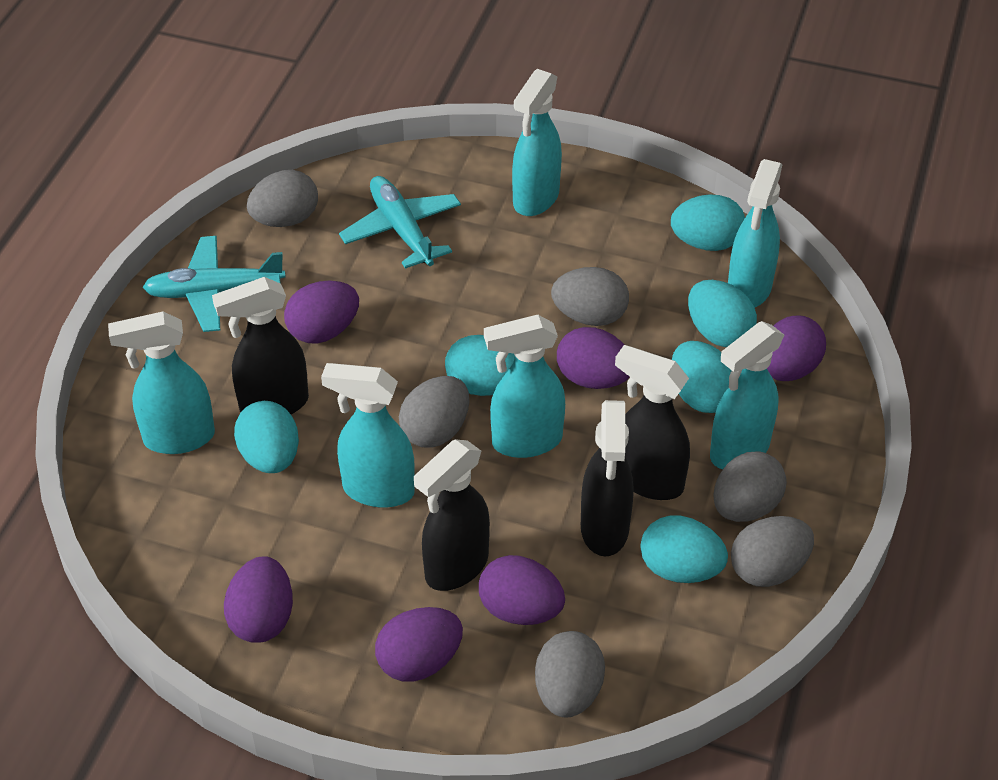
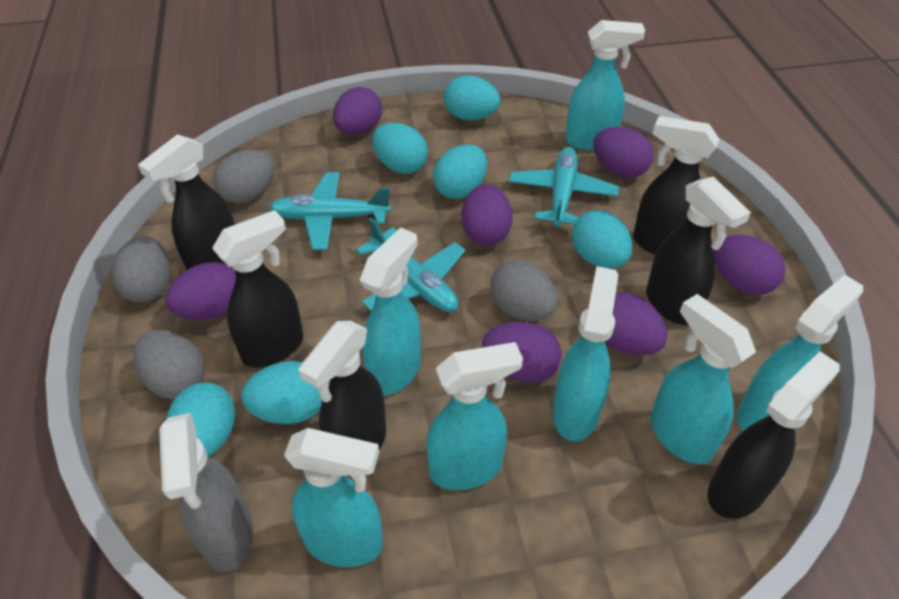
black spray bottle: 4 -> 6
grey egg: 6 -> 4
grey spray bottle: 0 -> 1
purple egg: 6 -> 7
turquoise plane: 2 -> 3
turquoise spray bottle: 6 -> 7

